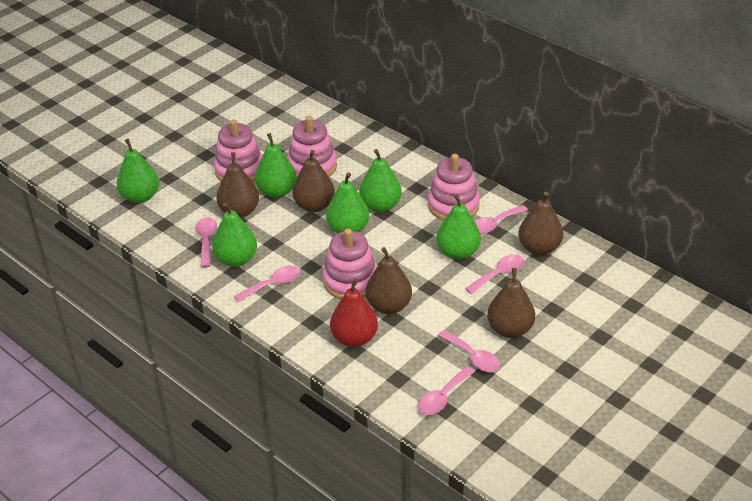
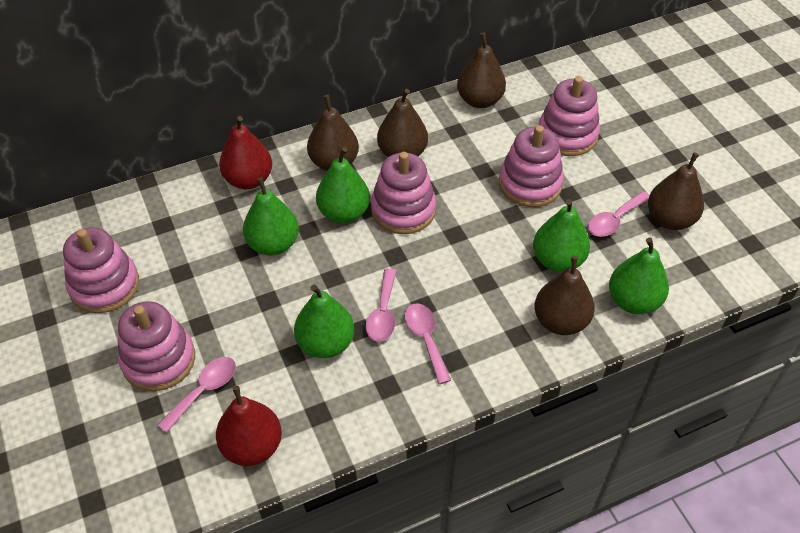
green pear: 6 -> 5
pink spoon: 6 -> 4
pink stacking toy: 4 -> 5
red pear: 1 -> 2

